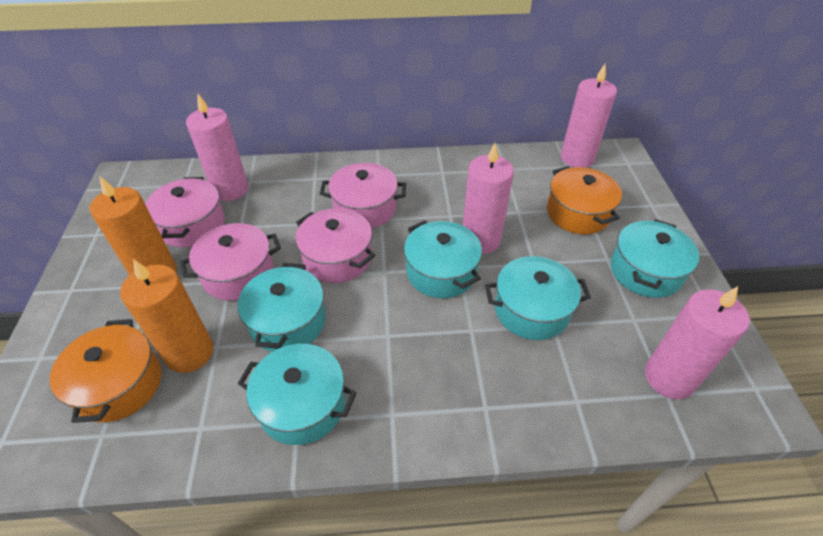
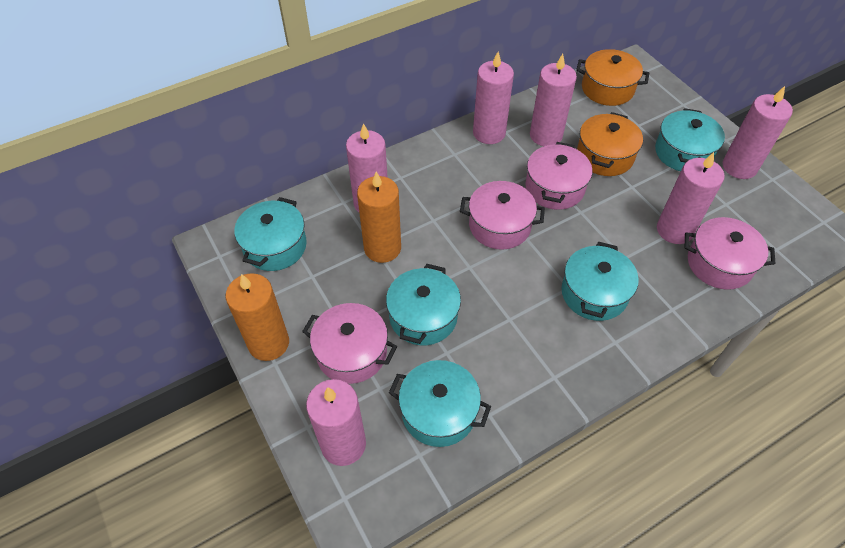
pink candle: 4 -> 6

